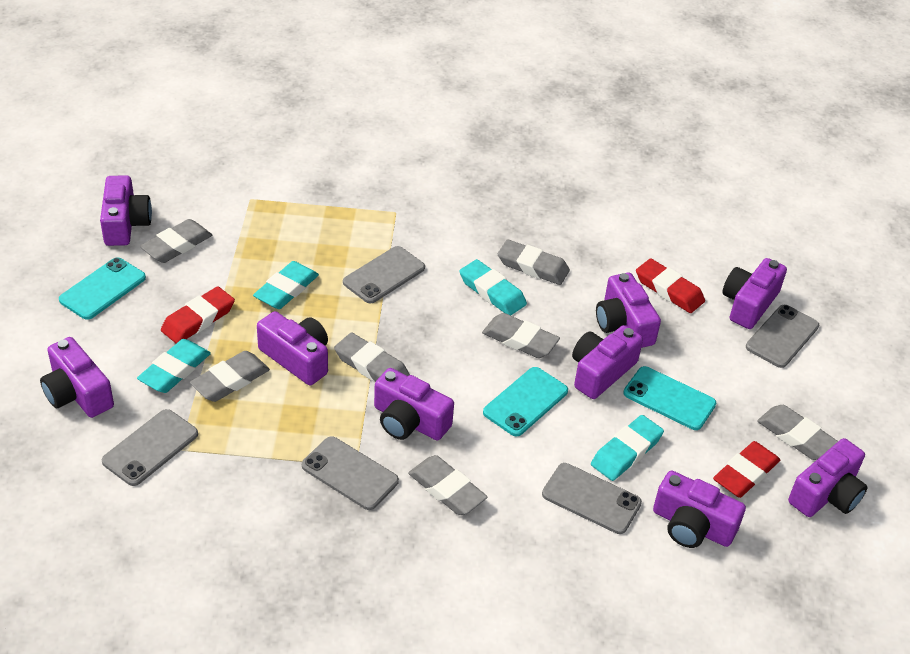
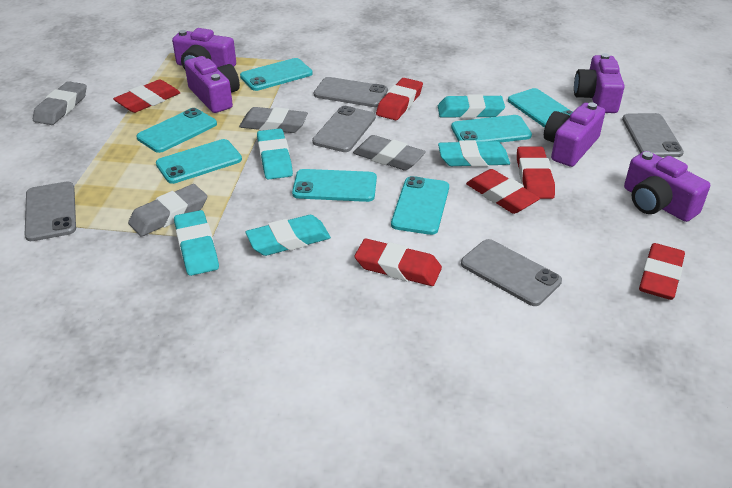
grey eraser: 7 -> 4
purple camera: 9 -> 5
red eraser: 3 -> 6
turquoise eraser: 4 -> 5
turquoise phone: 3 -> 7

